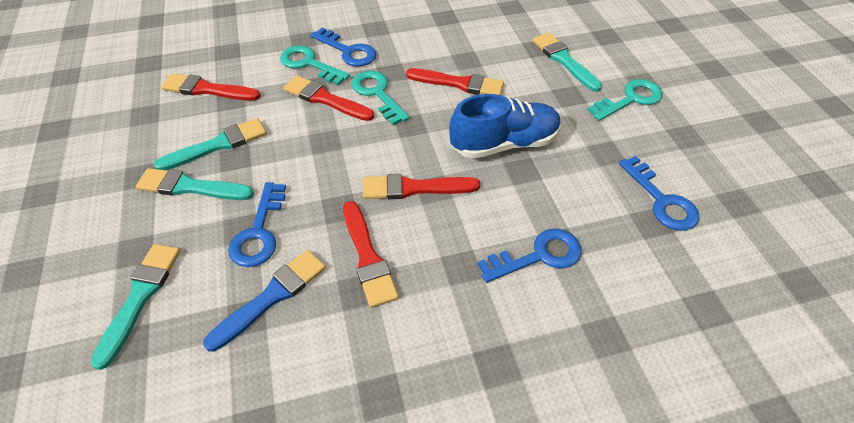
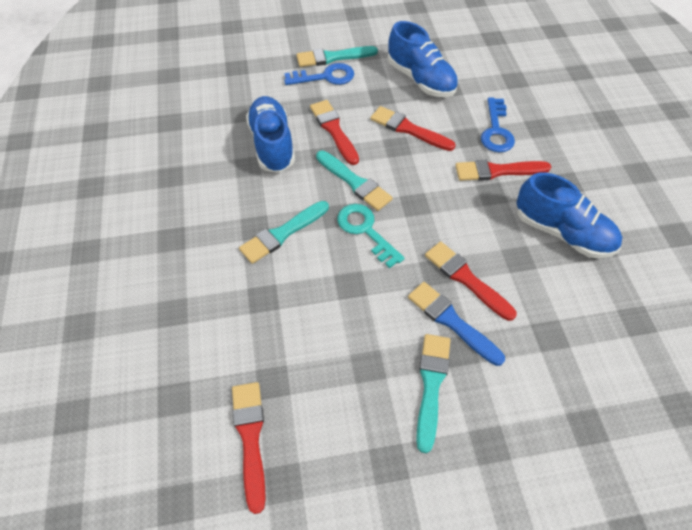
blue key: 4 -> 2
blue shoe: 1 -> 3
turquoise key: 3 -> 1

